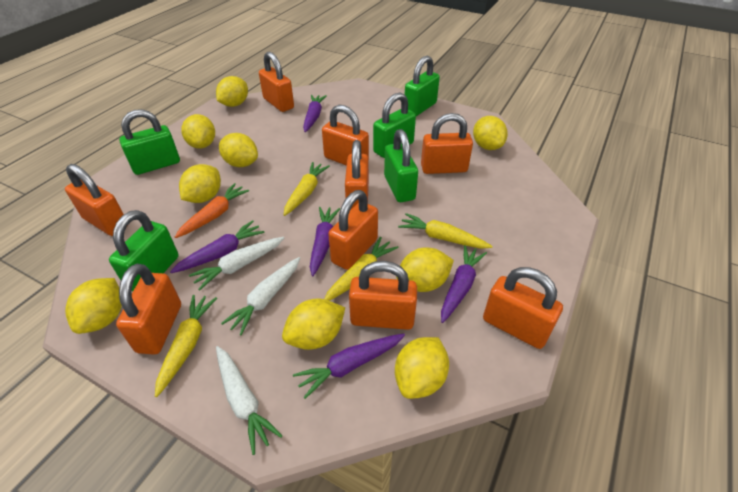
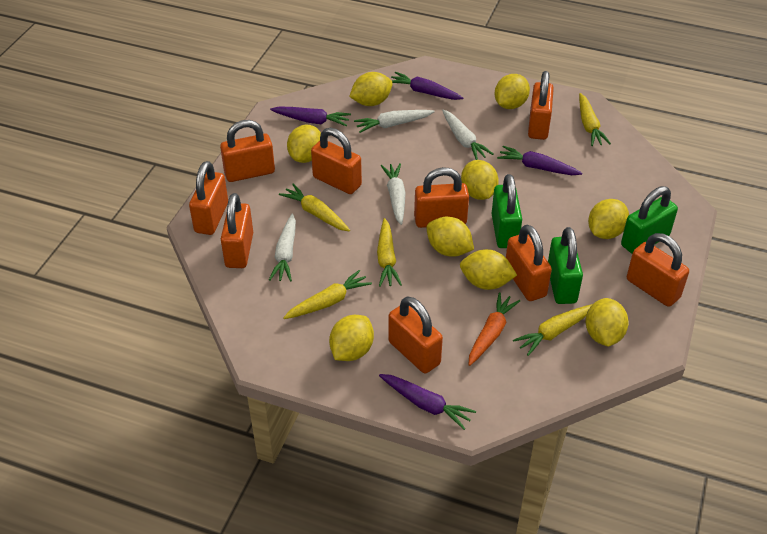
green padlock: 5 -> 3
purple carrot: 5 -> 4
white carrot: 3 -> 4
yellow carrot: 4 -> 5

